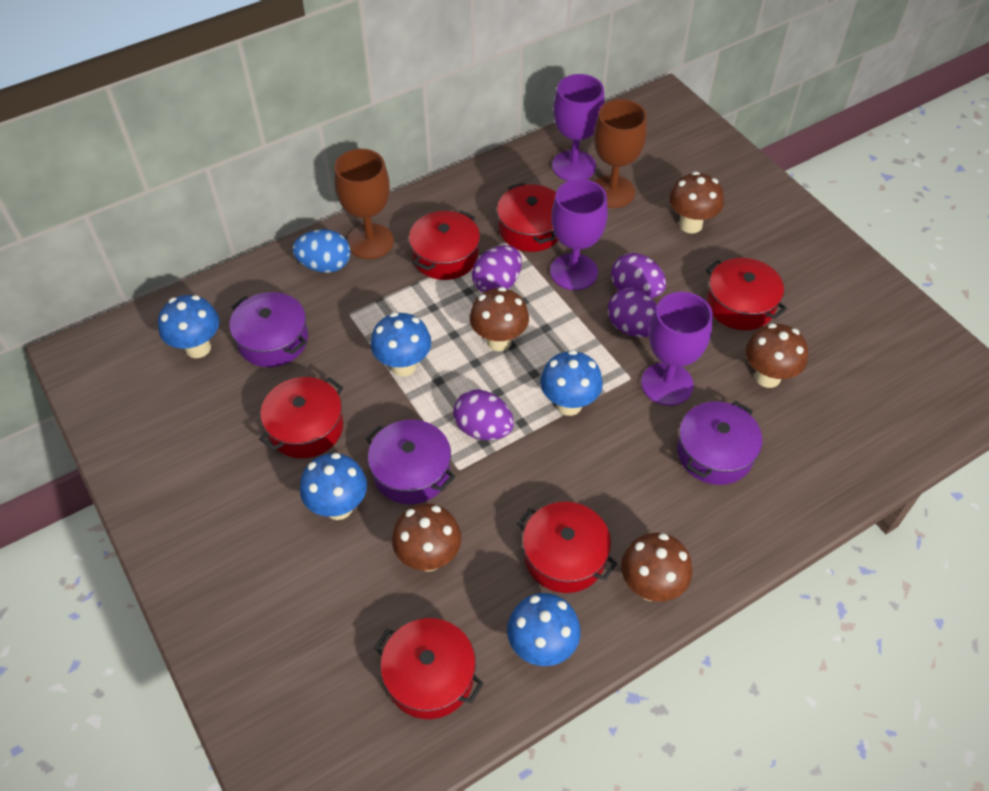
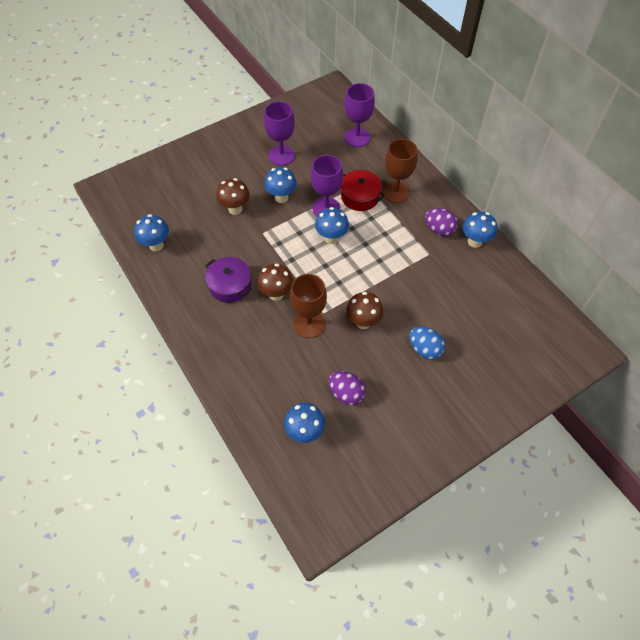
brown mushroom: 5 -> 3
purple egg: 4 -> 2
purple pot: 3 -> 1
red pot: 6 -> 1

